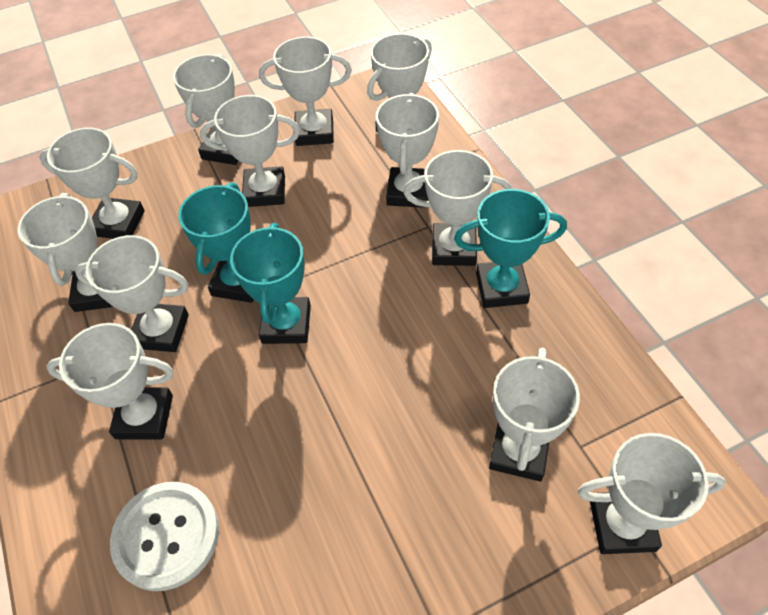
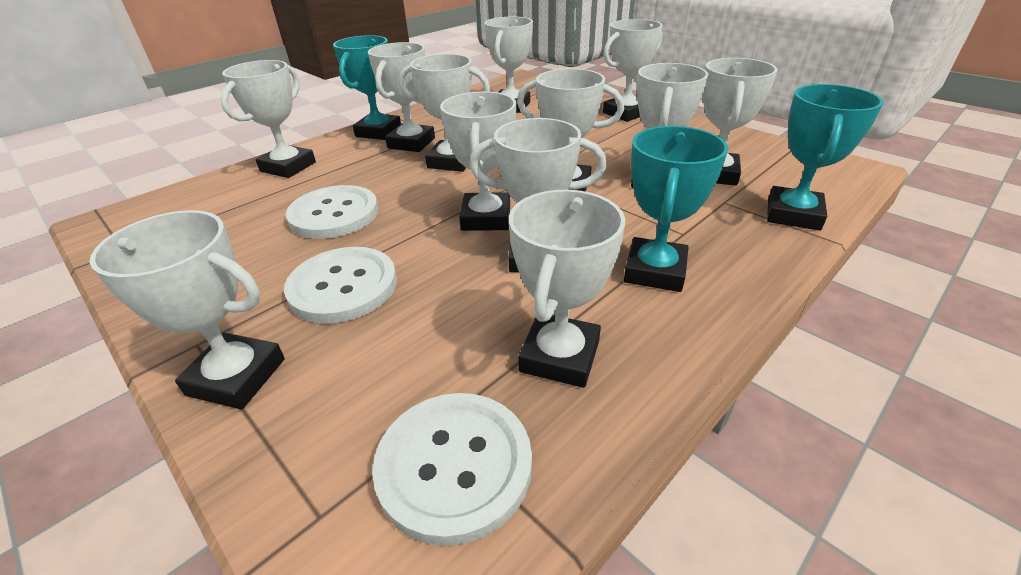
white button: 1 -> 3

